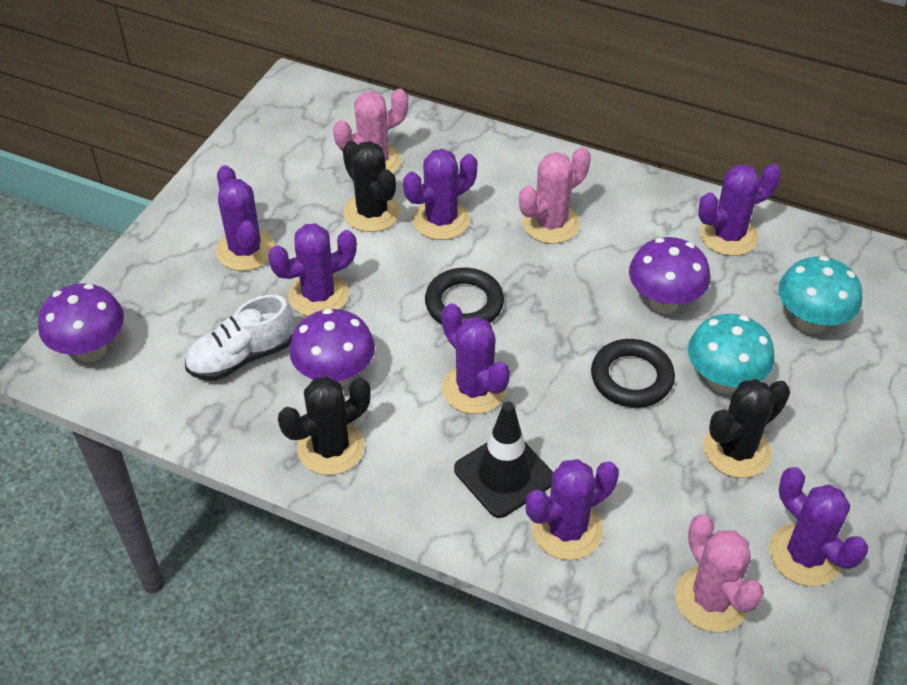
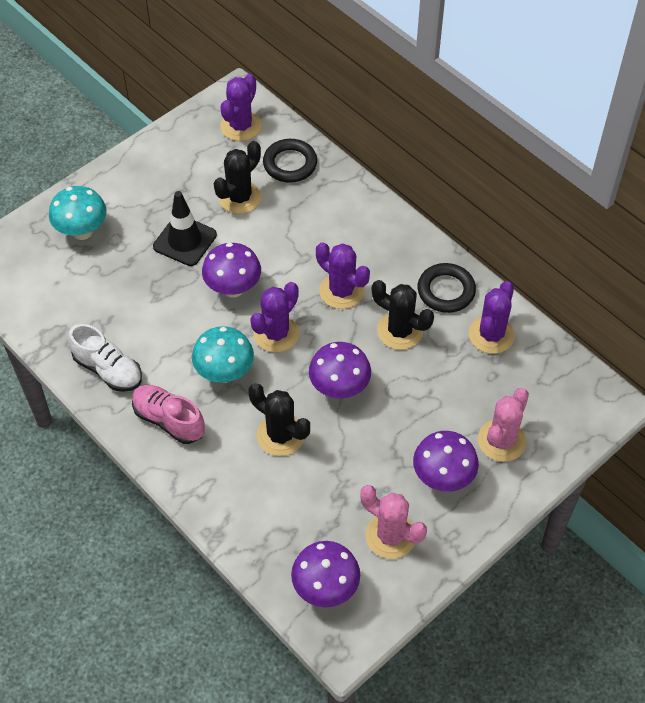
pink cactus: 3 -> 2
pink shoe: 0 -> 1
purple cactus: 7 -> 4
purple mushroom: 3 -> 4

